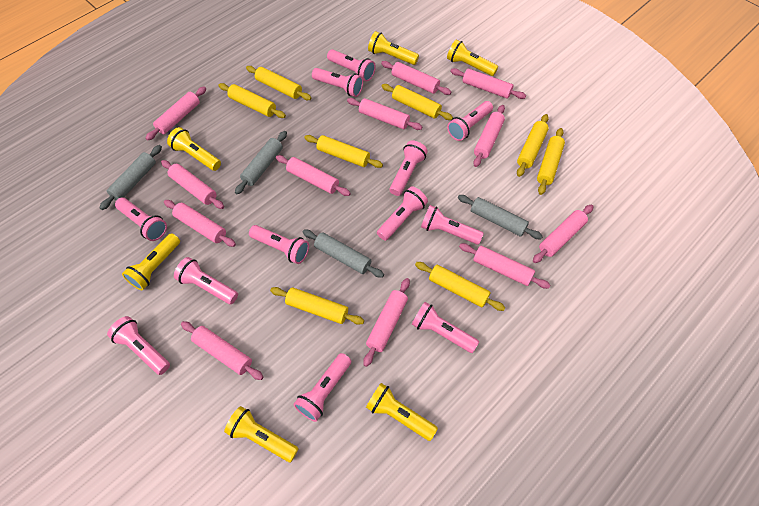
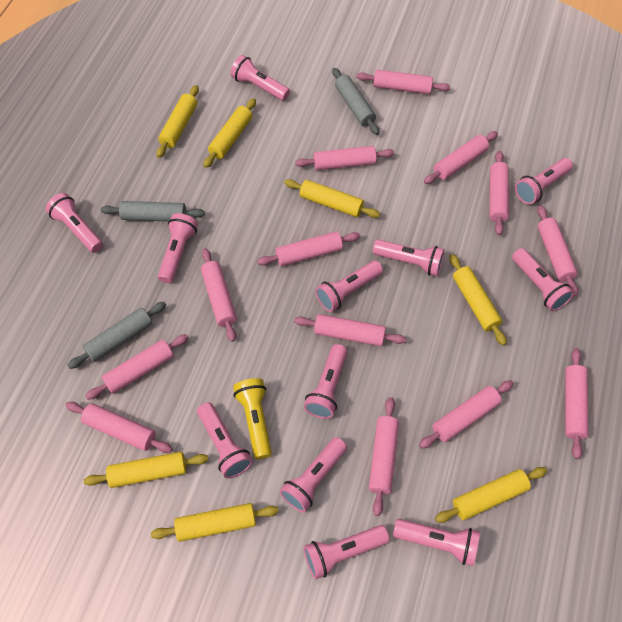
grey rolling pin: 4 -> 3
pink rolling pin: 12 -> 13
yellow flashlight: 6 -> 1
yellow rolling pin: 8 -> 7

